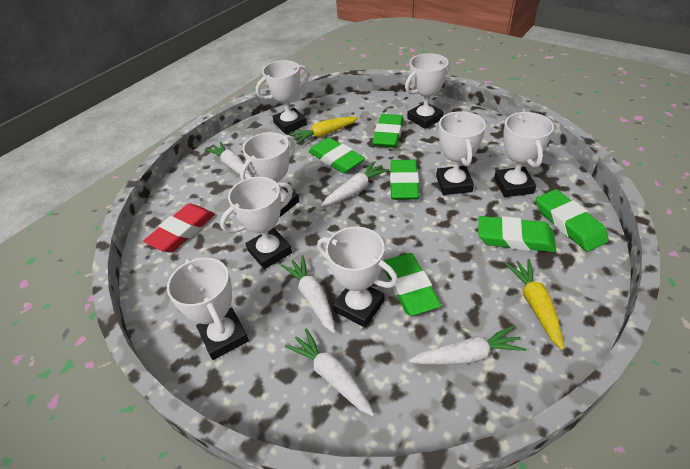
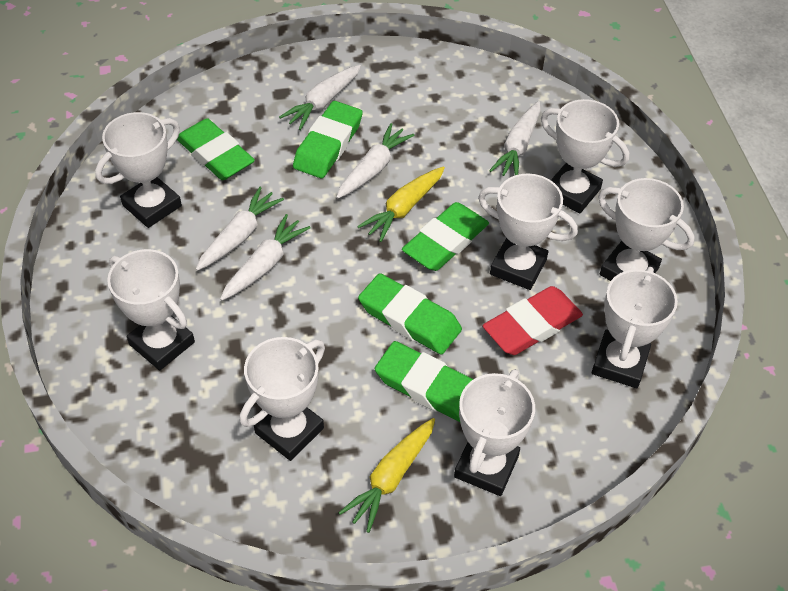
green eraser: 6 -> 5

